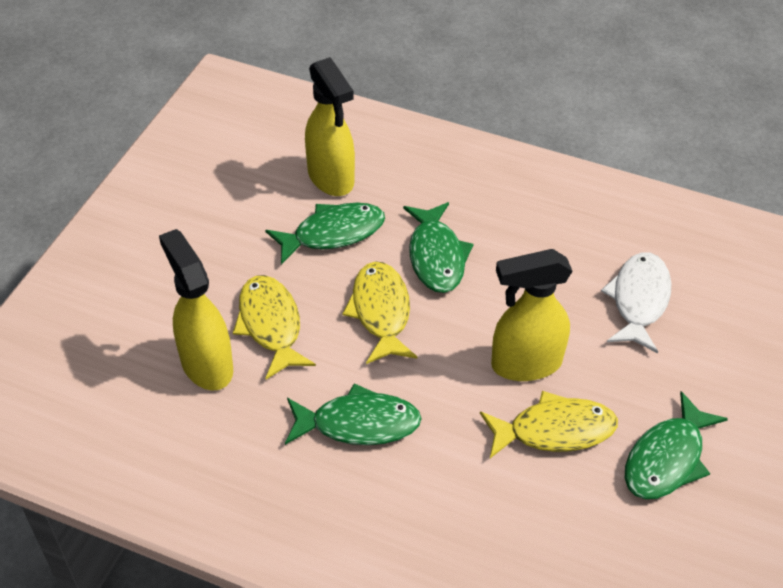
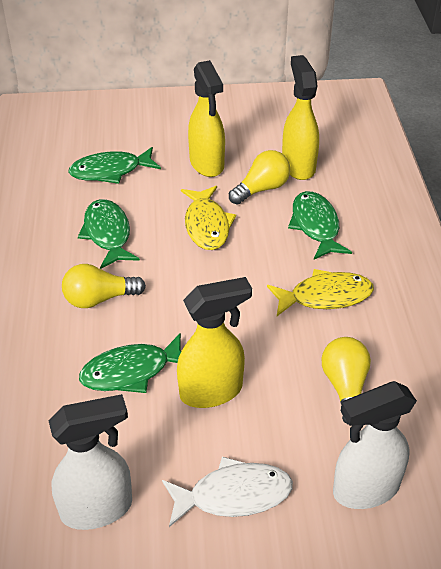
white spray bottle: 0 -> 2
yellow fish: 3 -> 2
yellow light bulb: 0 -> 3

